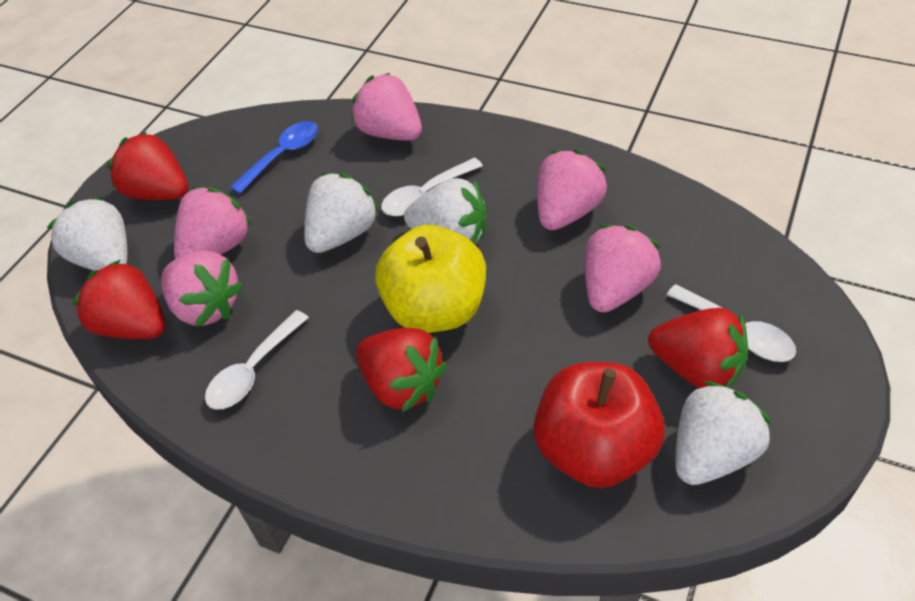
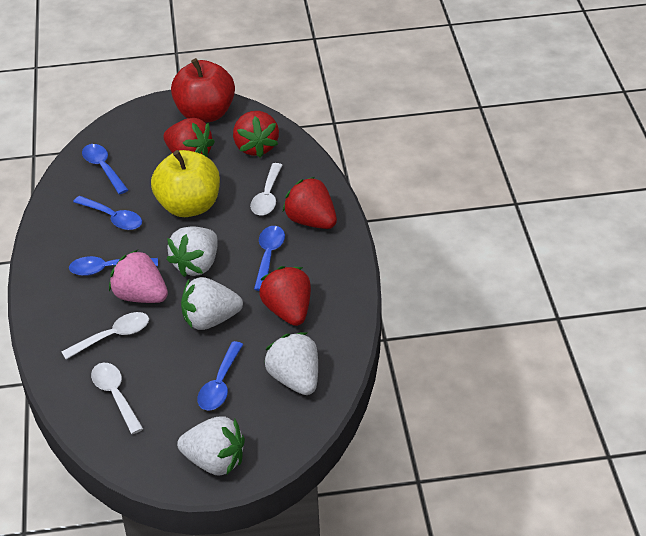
blue spoon: 1 -> 5
pink strawberry: 5 -> 1

